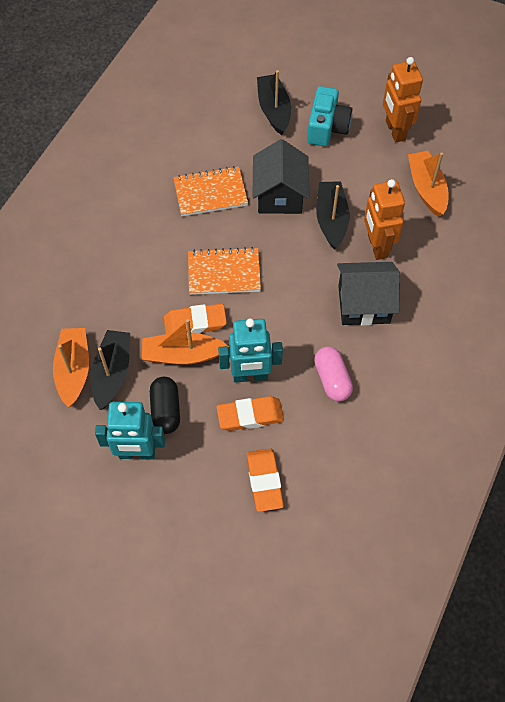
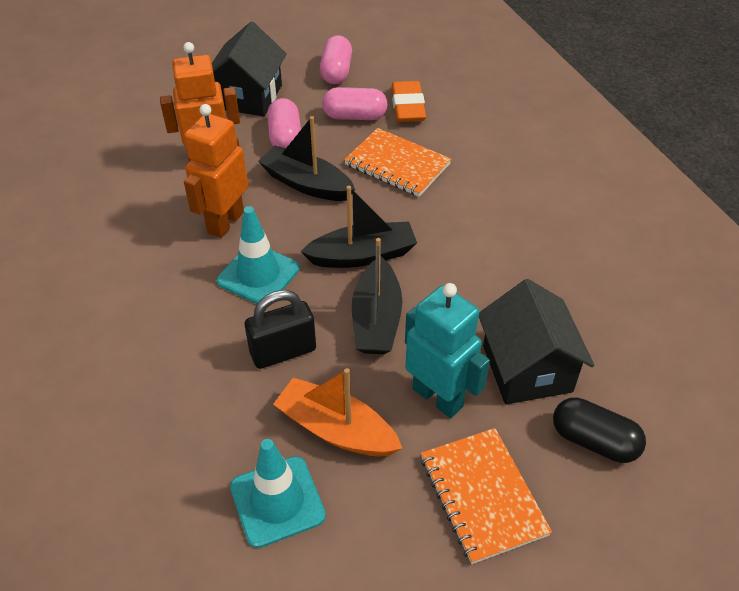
black padlock: 0 -> 1
orange boat: 3 -> 1
orange eraser: 3 -> 1
pink capsule: 1 -> 3
turquoise camera: 1 -> 0
turquoise robot: 2 -> 1
turquoise traffic cone: 0 -> 2

